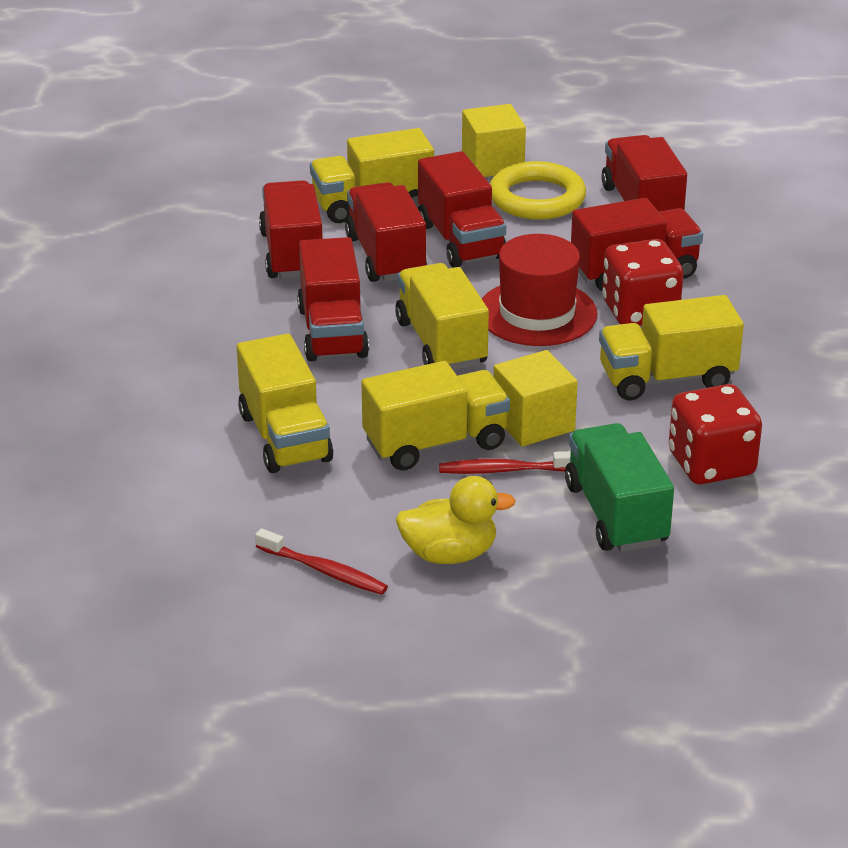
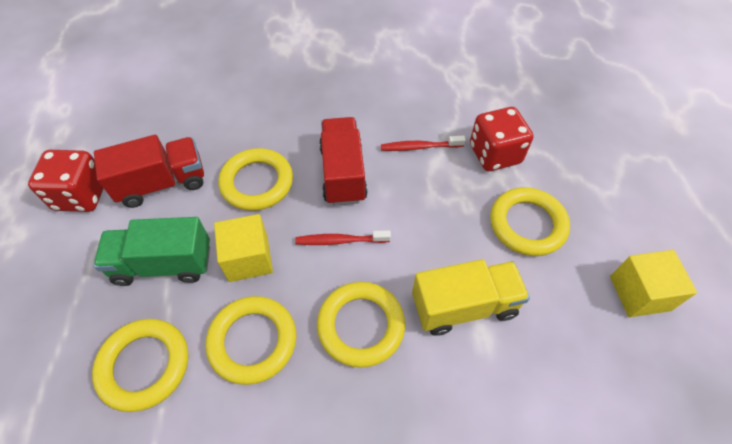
red hat: 1 -> 0
red truck: 6 -> 2
yellow duck: 1 -> 0
yellow ring: 1 -> 5
yellow truck: 5 -> 1

